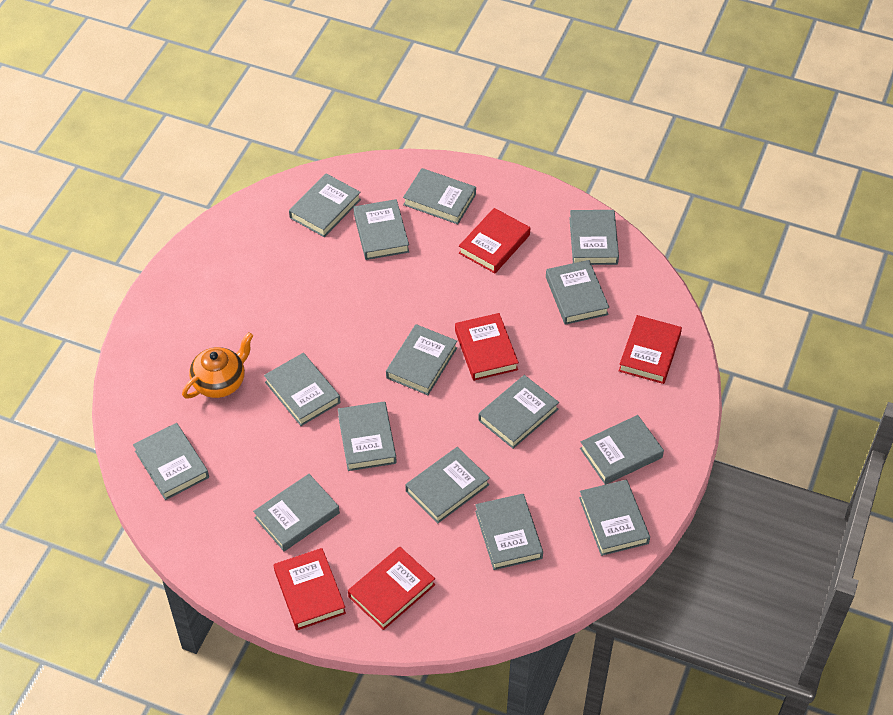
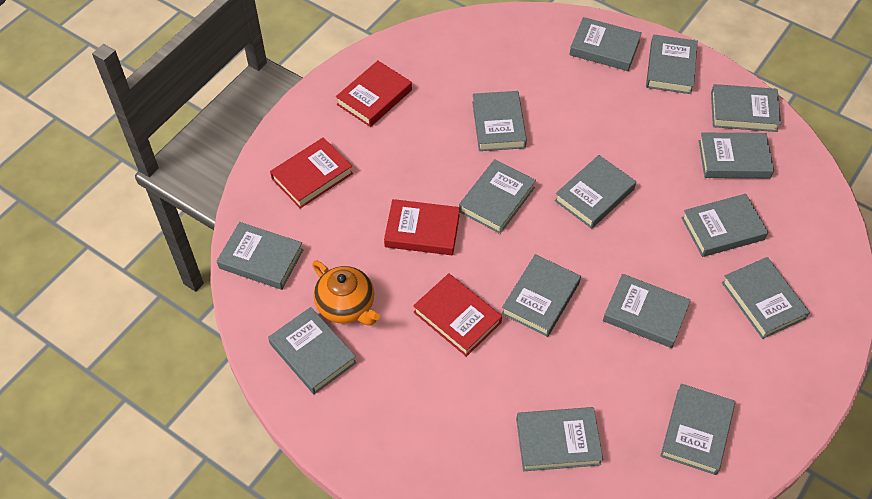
red book: 5 -> 4

